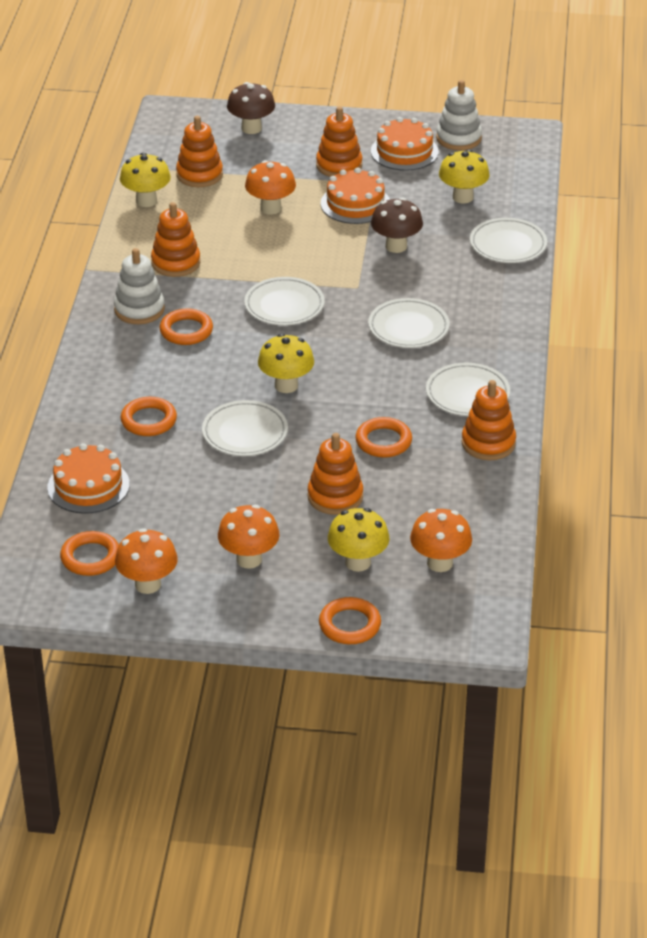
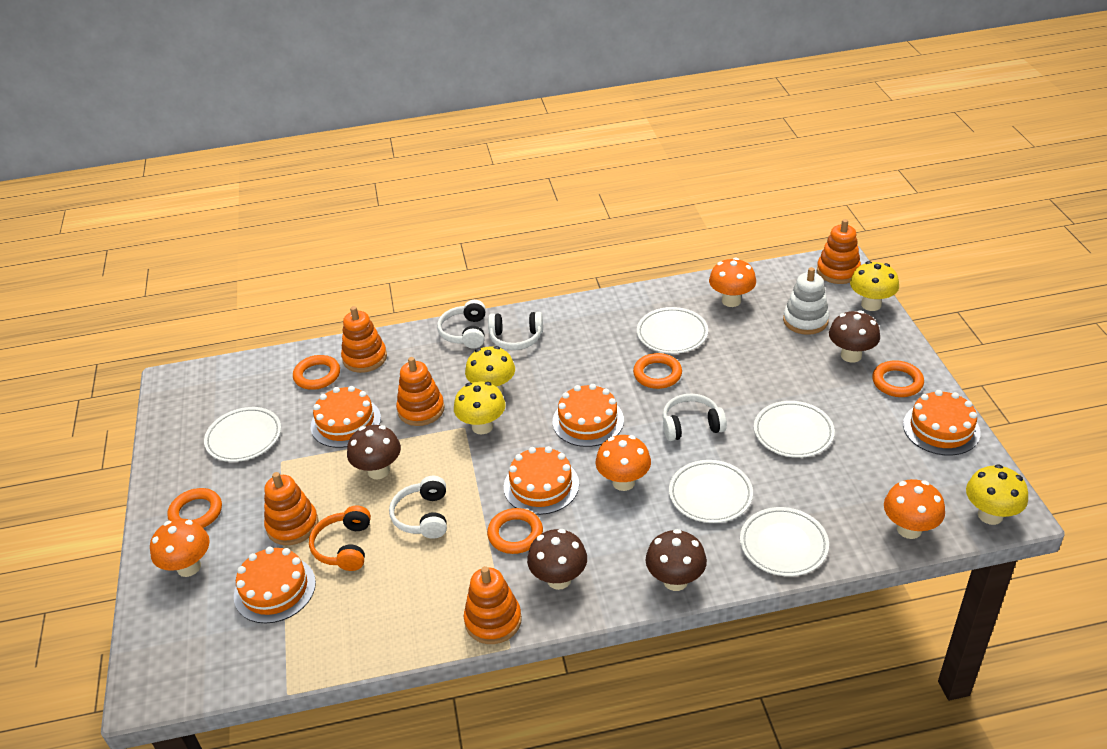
brown mushroom: 2 -> 4
orange cake: 3 -> 5
orange headphones: 0 -> 1
white headphones: 0 -> 4
white stacking toy: 2 -> 1

